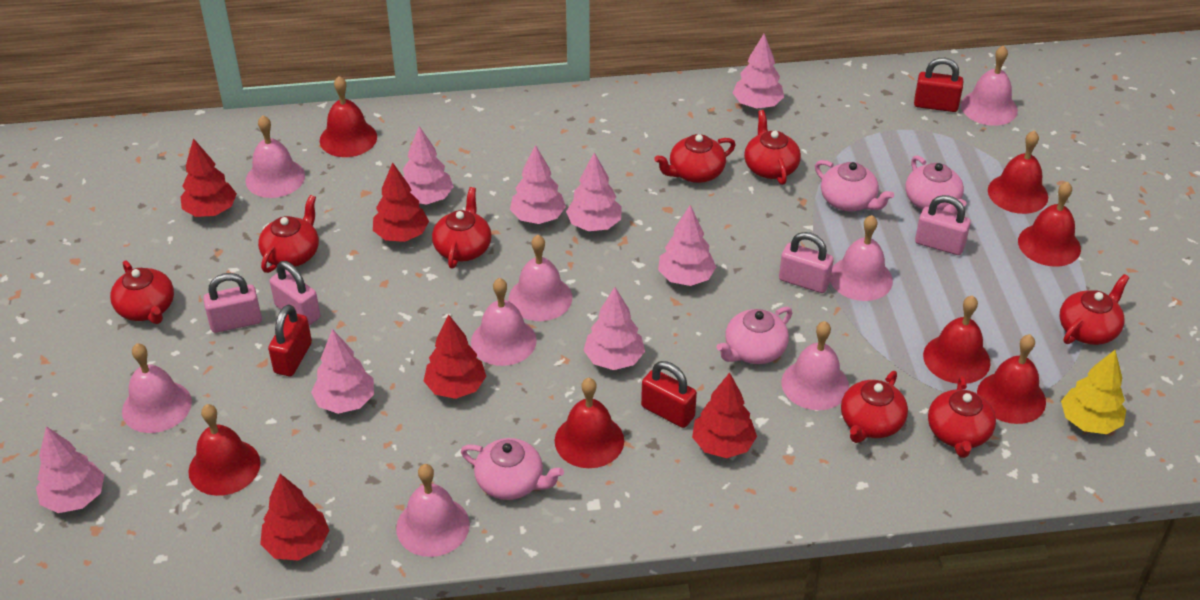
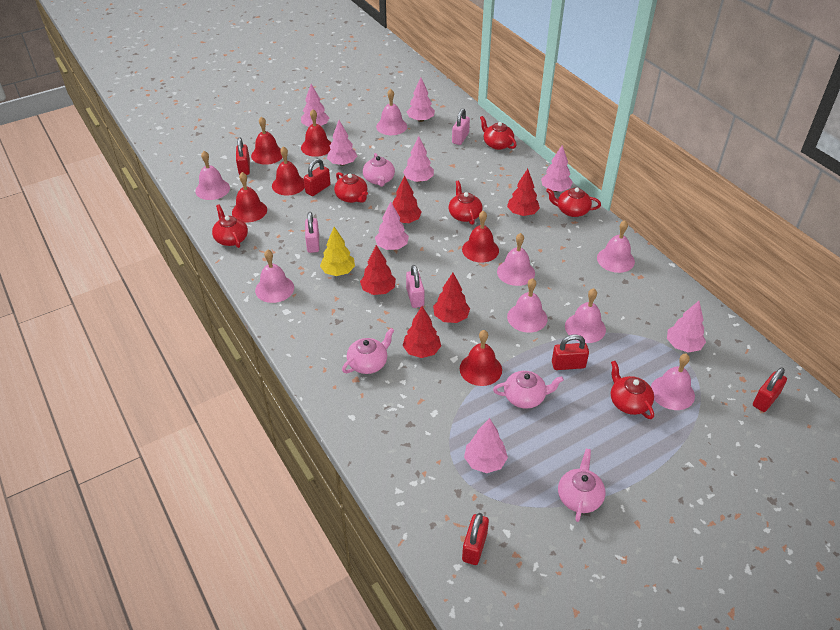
pink padlock: 4 -> 3
red bell: 7 -> 6
red padlock: 3 -> 5
red teapot: 8 -> 6

